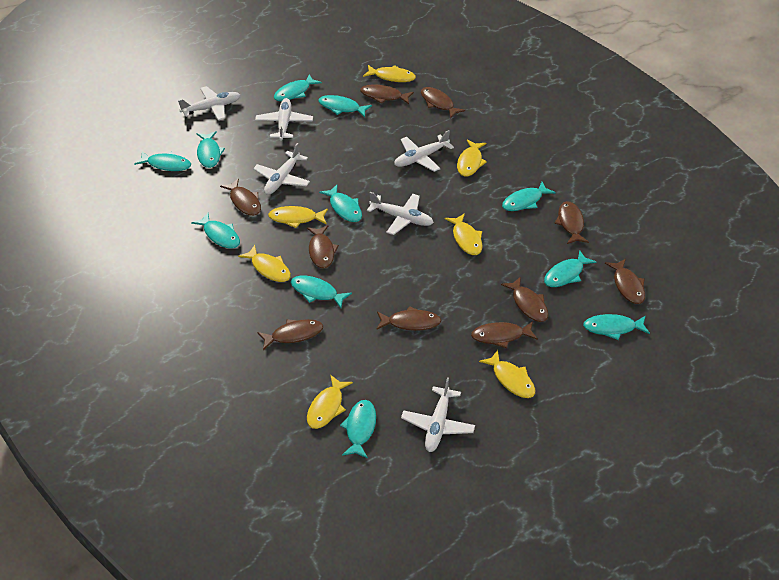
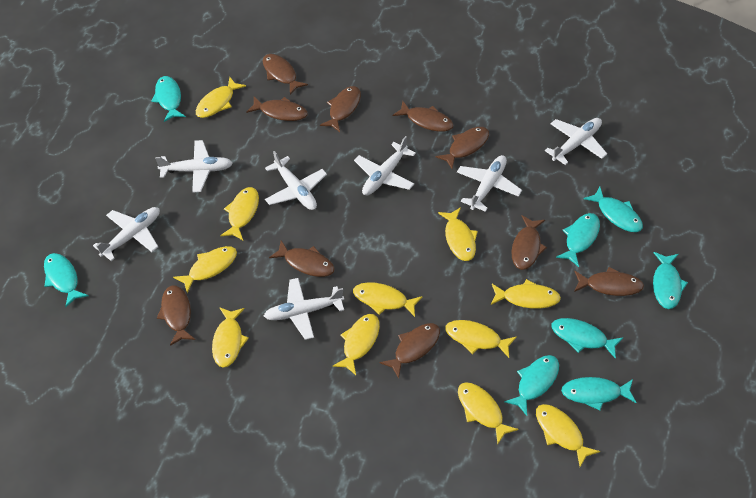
turquoise fish: 11 -> 8
white plane: 6 -> 7
yellow fish: 7 -> 11

